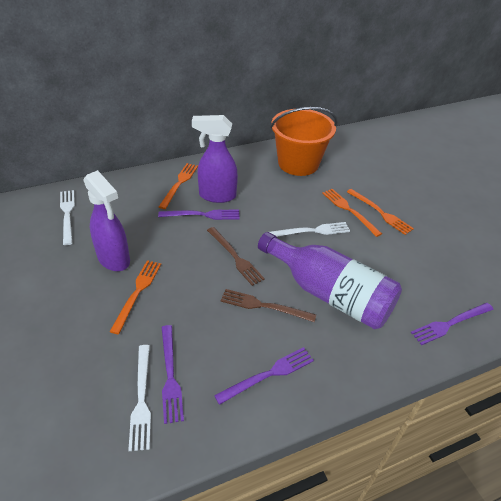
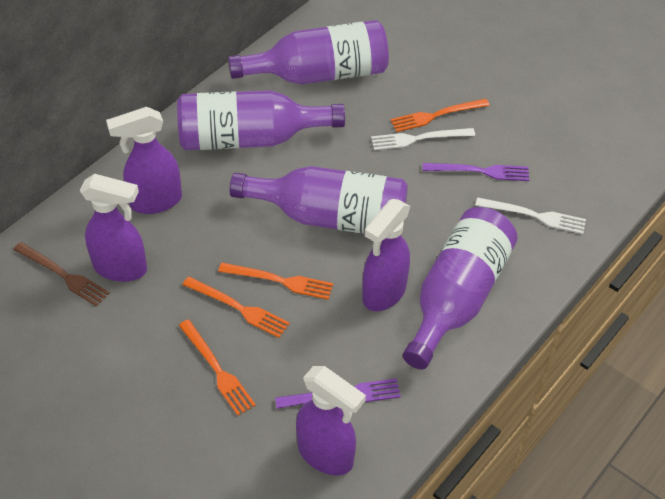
brown fork: 2 -> 1
orange bucket: 1 -> 0
purple bottle: 1 -> 4
purple fork: 4 -> 2
purple spray bottle: 2 -> 4
white fork: 3 -> 2

